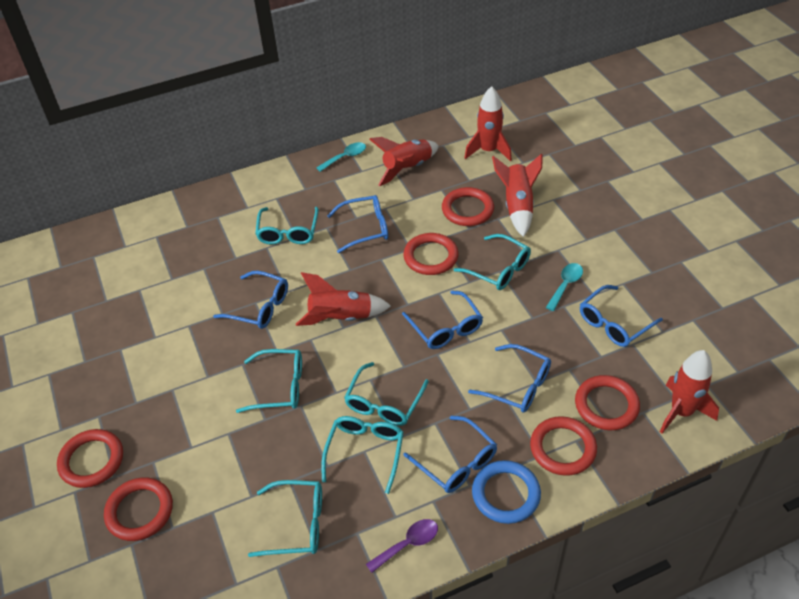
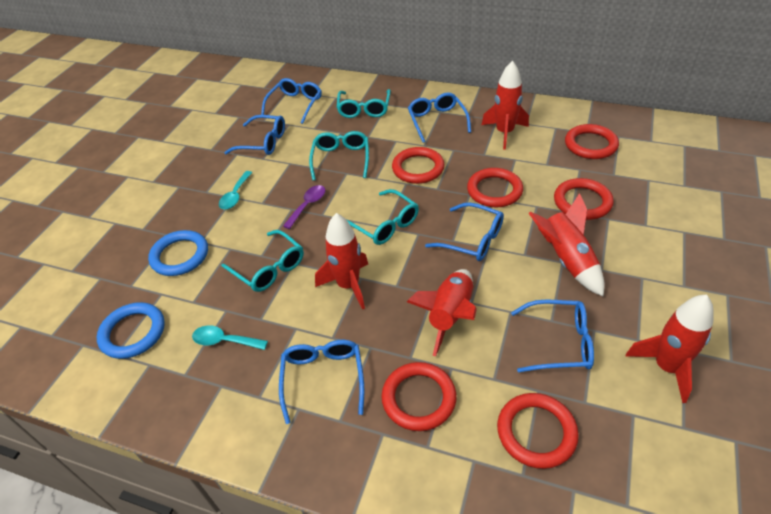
blue ring: 1 -> 2
turquoise glasses: 6 -> 4

